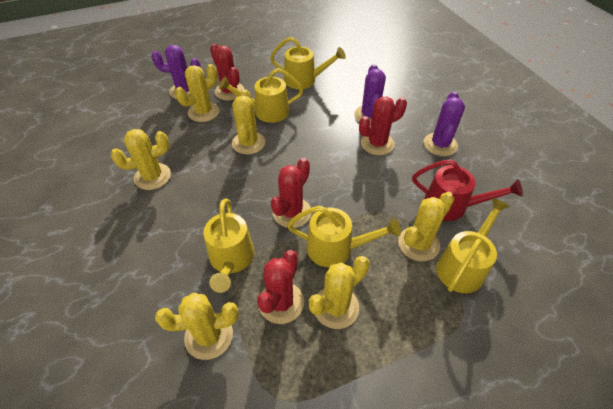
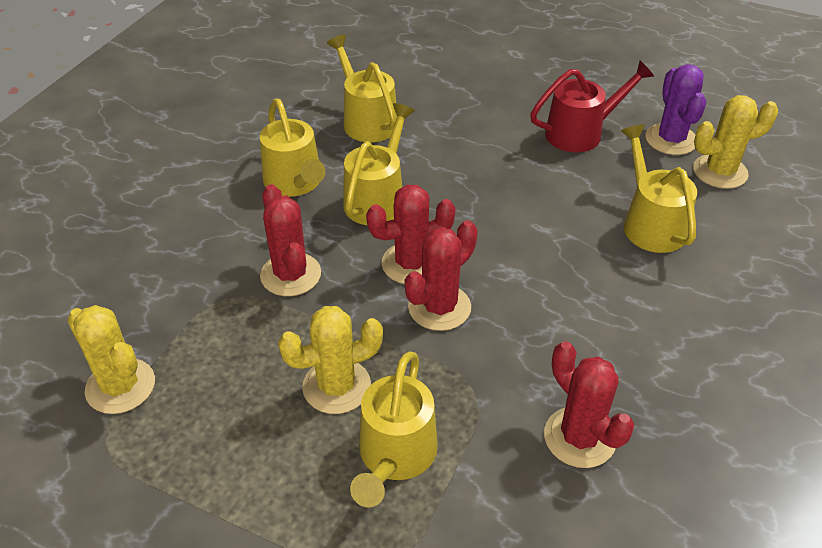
purple cactus: 3 -> 1
yellow cactus: 6 -> 3

